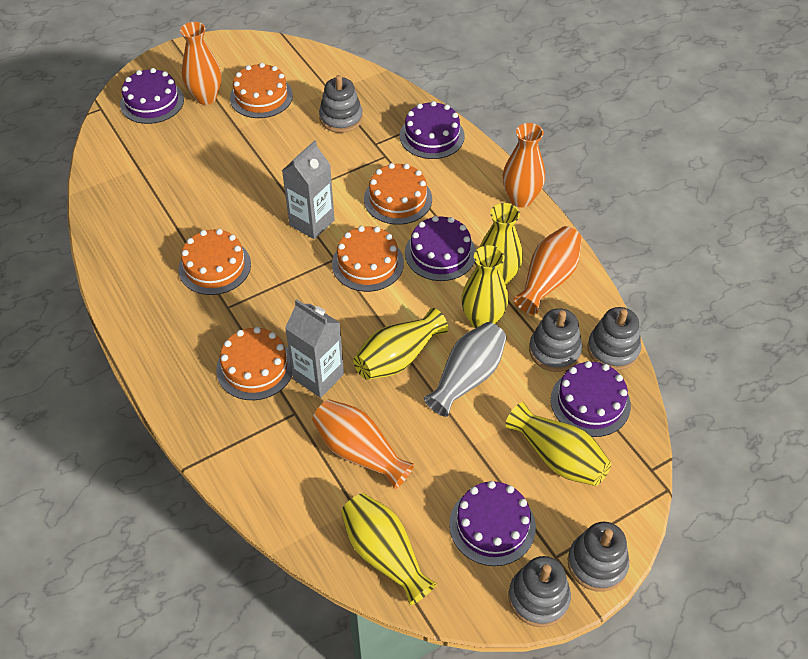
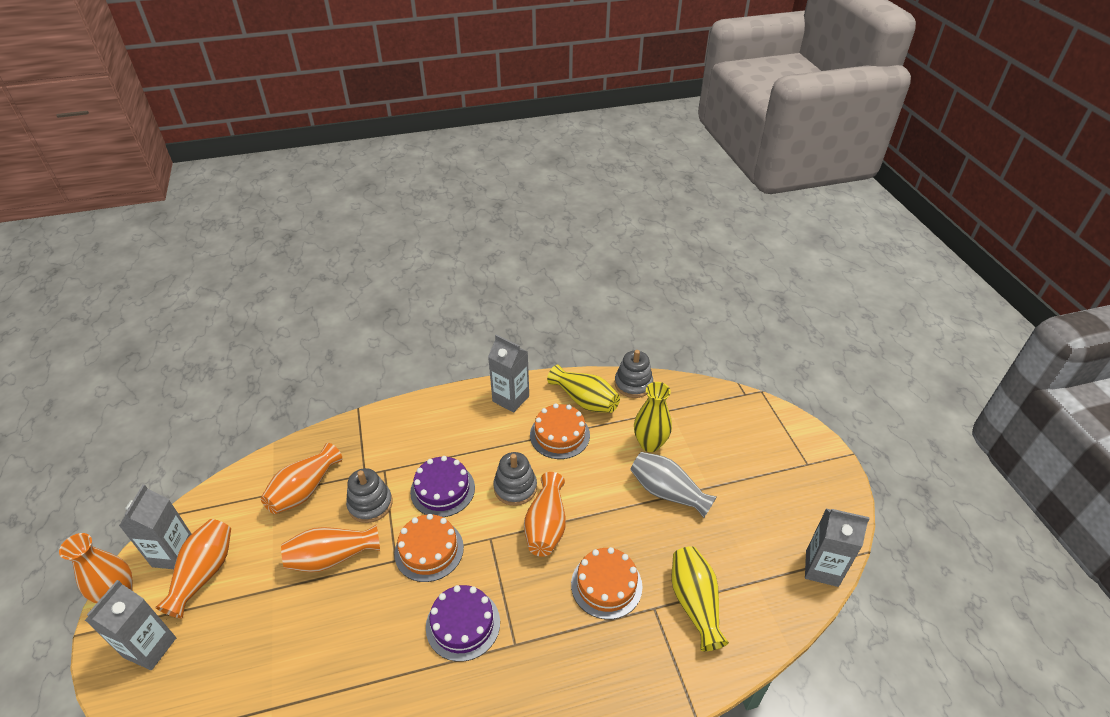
grey carton: 2 -> 4
grey stacking toy: 5 -> 3
orange cake: 5 -> 3
orange vase: 4 -> 5
purple cake: 5 -> 2
yellow vase: 5 -> 3

